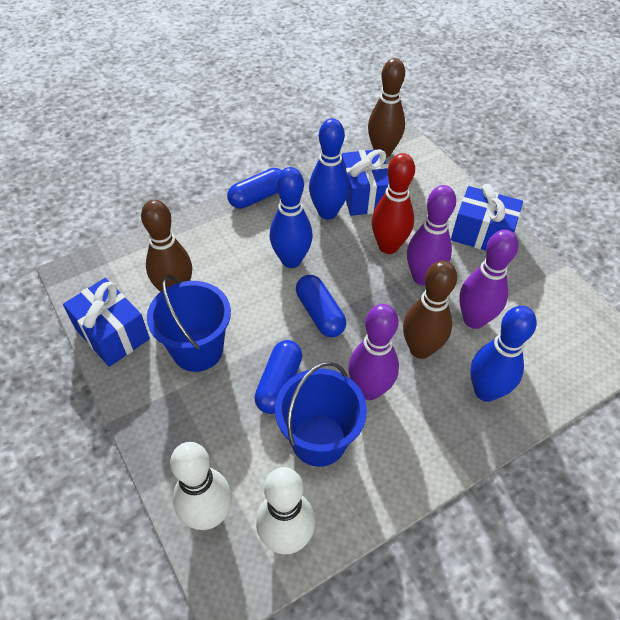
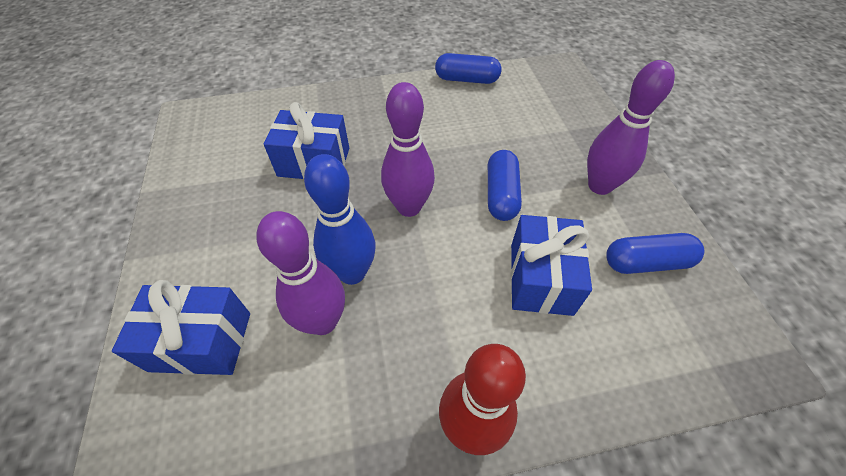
blue bowling pin: 3 -> 1
blue bucket: 2 -> 0
brown bowling pin: 3 -> 0
white bowling pin: 2 -> 0

